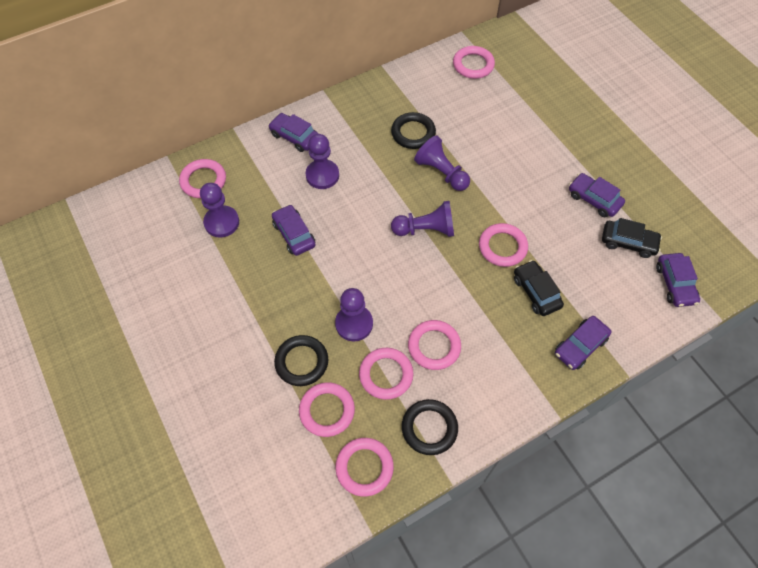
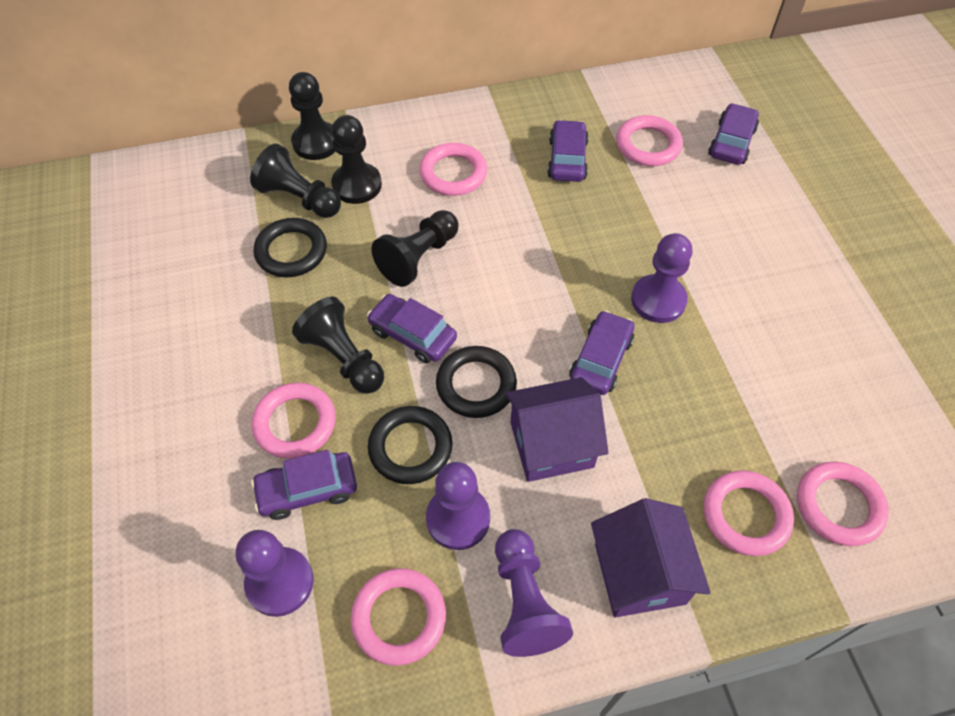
black car: 2 -> 0
black pawn: 0 -> 5
pink ring: 7 -> 6
purple house: 0 -> 2
purple pawn: 5 -> 4

